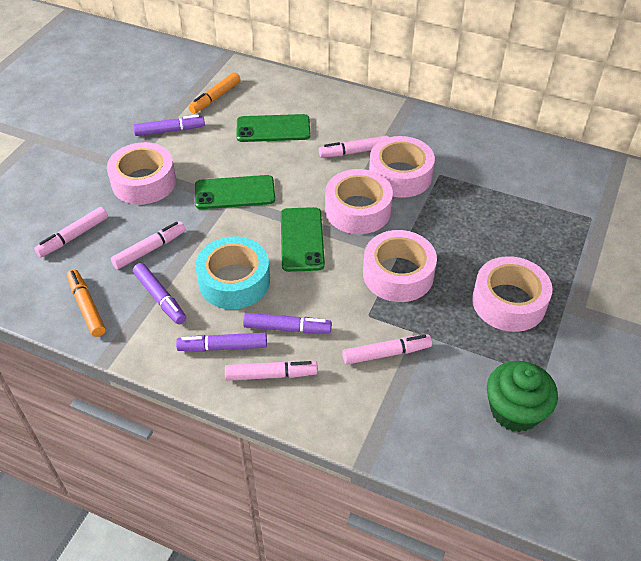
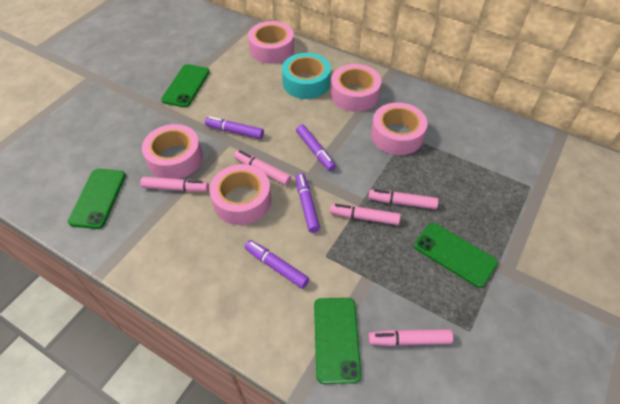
green cupcake: 1 -> 0
green phone: 3 -> 4
orange marker: 2 -> 0

